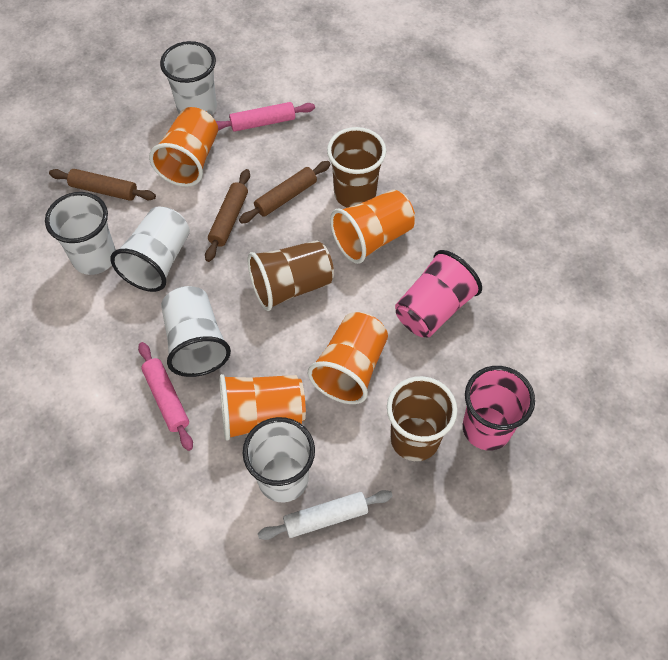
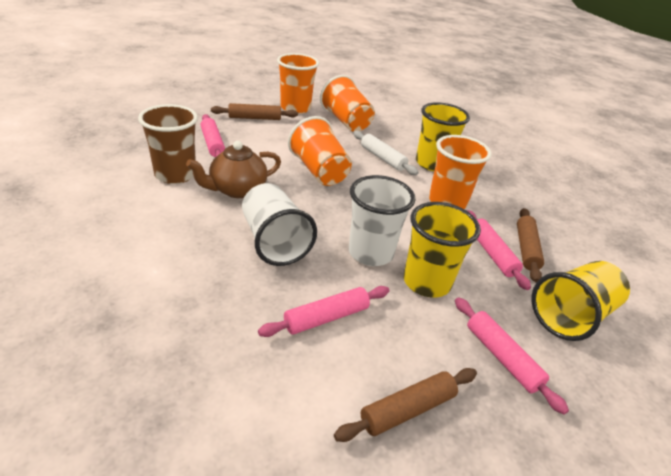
brown cup: 3 -> 1
brown teapot: 0 -> 1
pink cup: 2 -> 0
pink rolling pin: 2 -> 4
white cup: 5 -> 2
yellow cup: 0 -> 3

